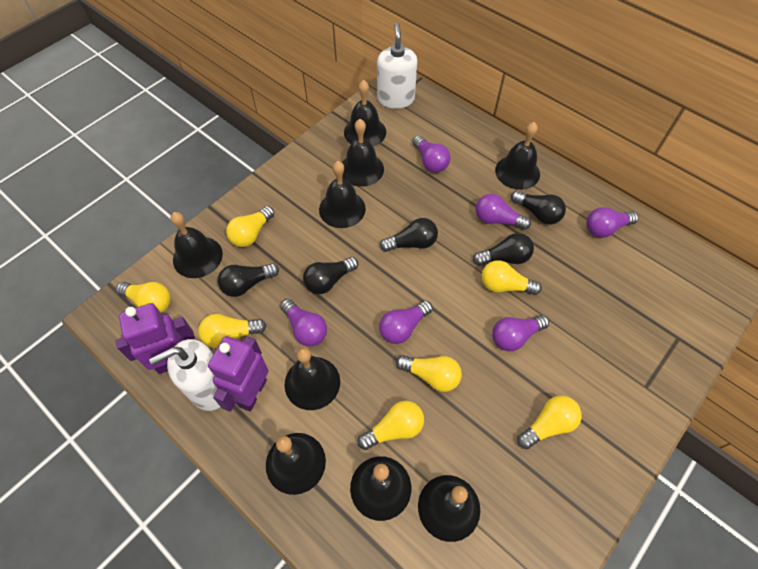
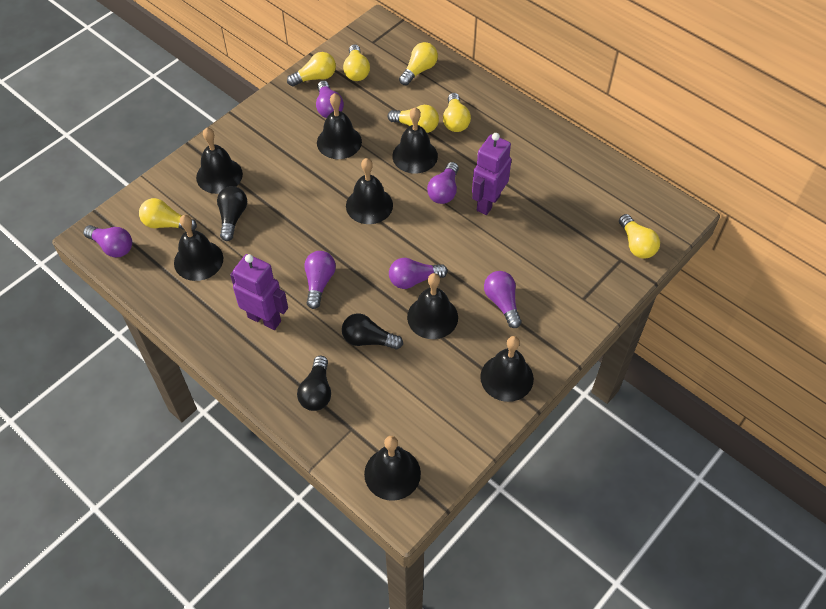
black bell: 9 -> 8
black light bulb: 5 -> 3
white soap dispenser: 2 -> 0

